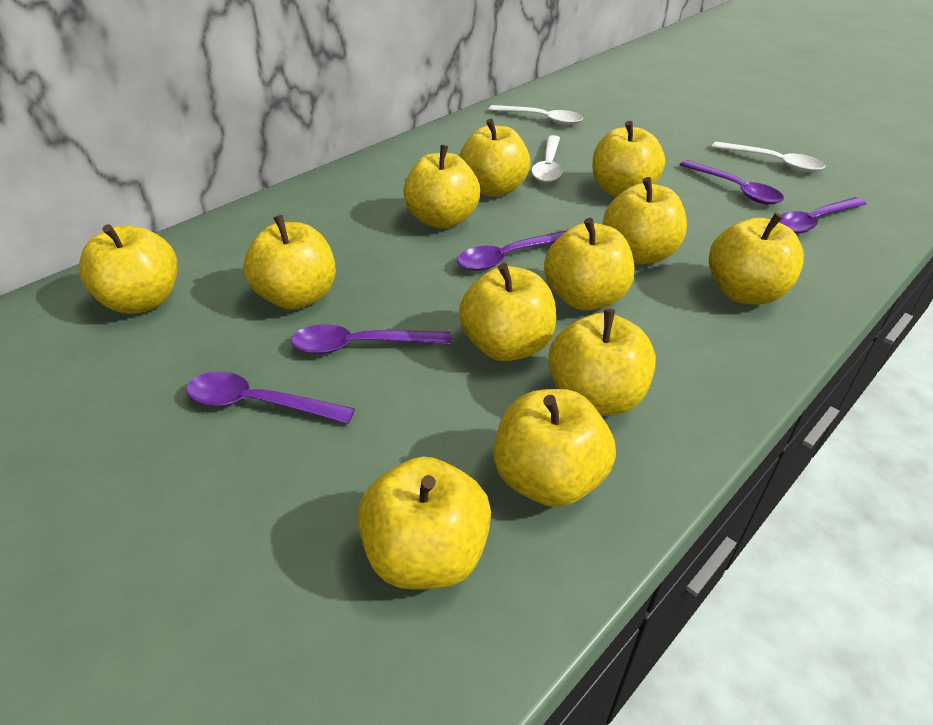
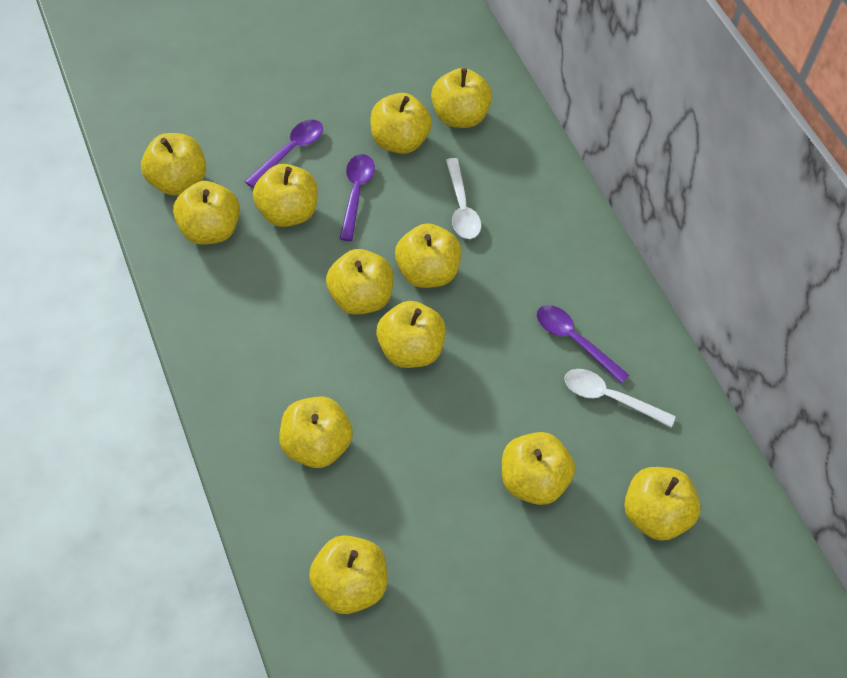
purple spoon: 5 -> 3
white spoon: 3 -> 2

